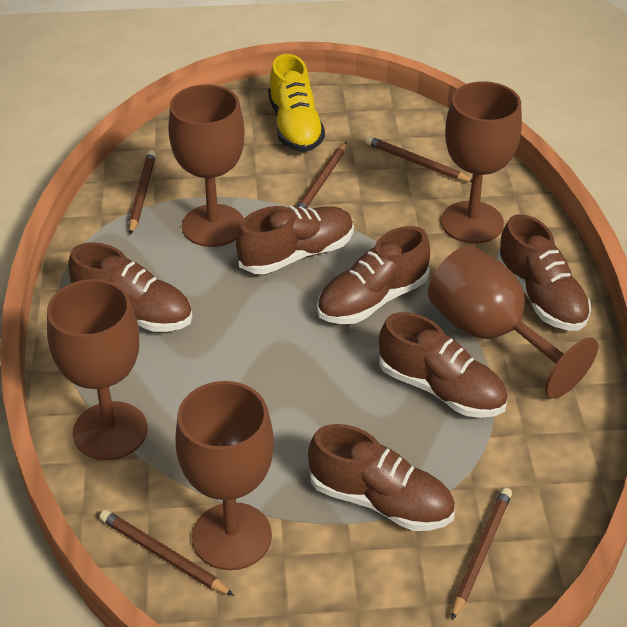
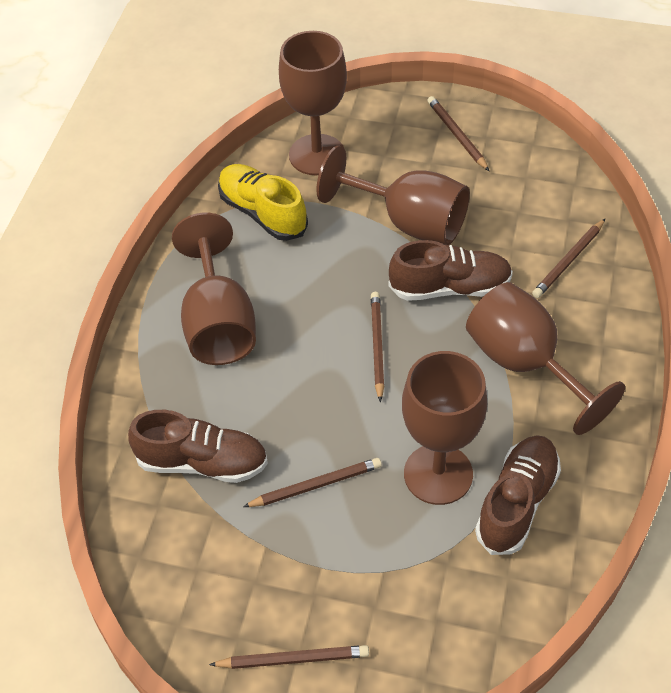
brown shoe: 6 -> 3

